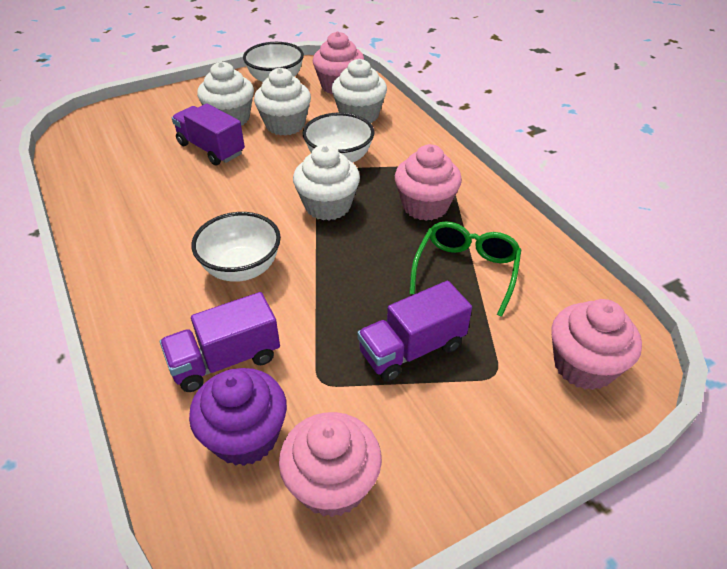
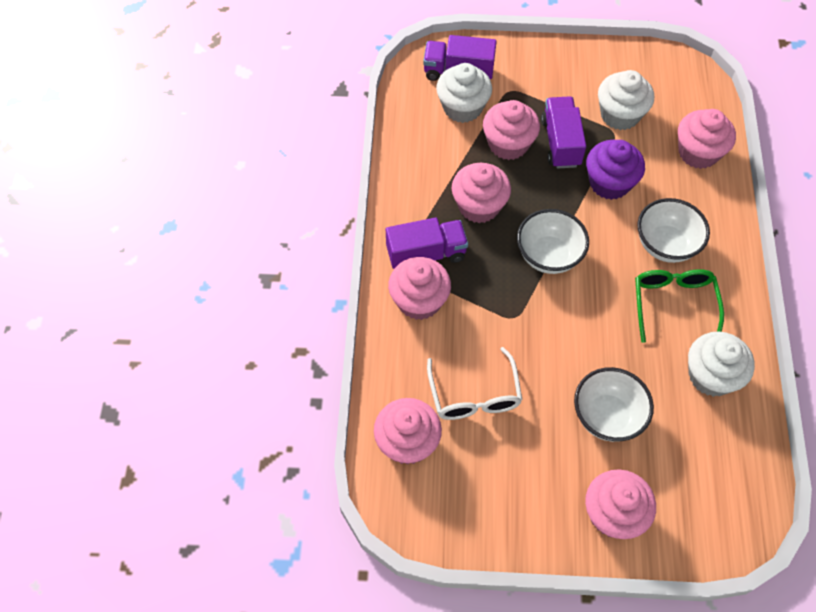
pink cupcake: 4 -> 6
white cupcake: 4 -> 3
white glasses: 0 -> 1

